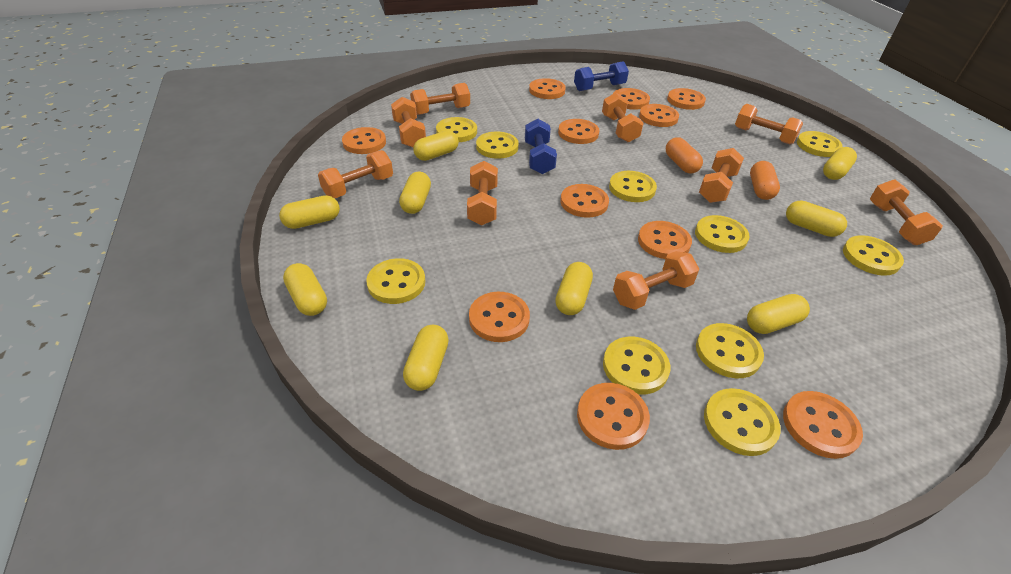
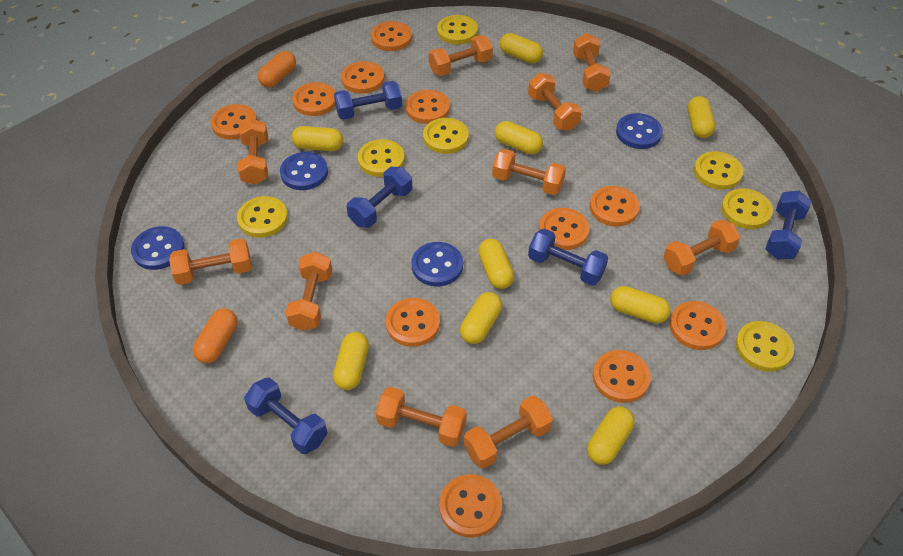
blue button: 0 -> 4
blue dumbbell: 2 -> 5
orange dumbbell: 9 -> 10
yellow button: 10 -> 7

